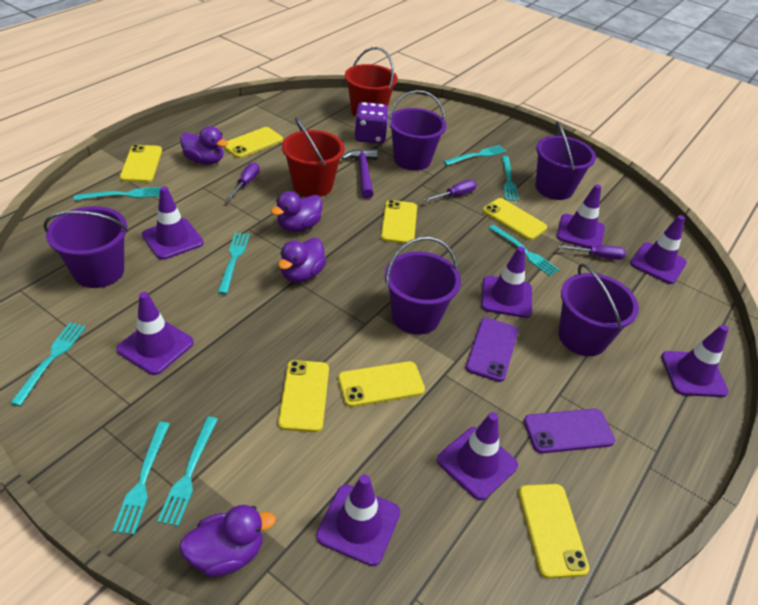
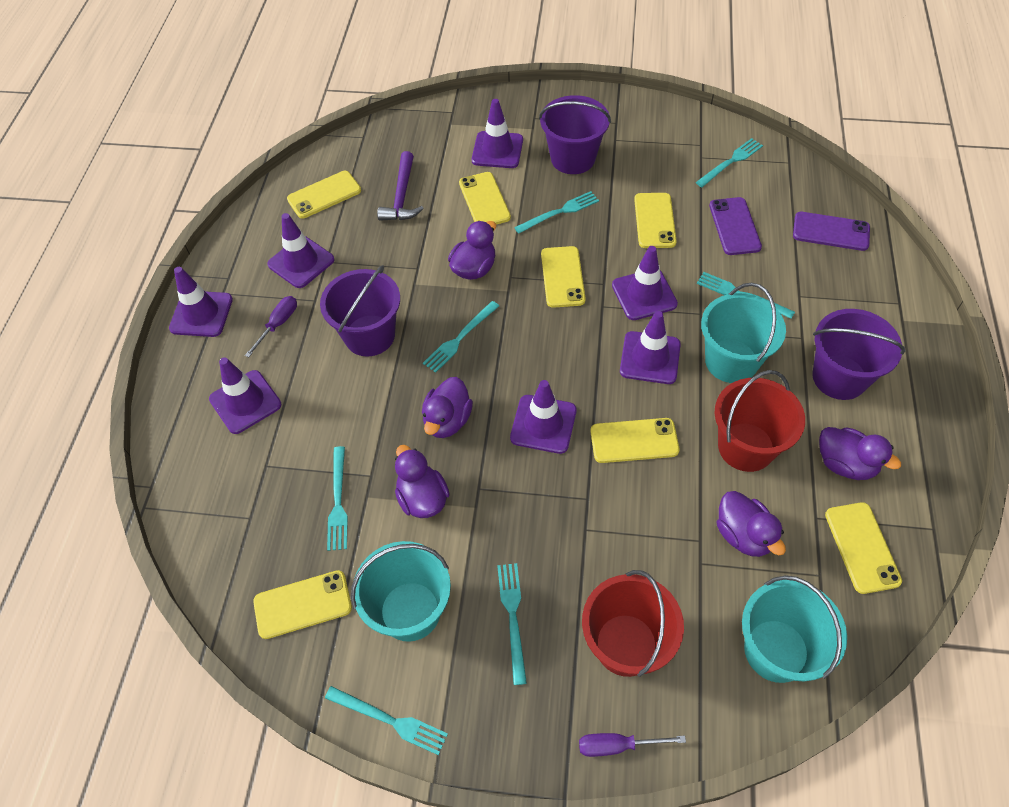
purple bucket: 5 -> 3
purple dice: 1 -> 0
purple duck: 4 -> 5
purple screwdriver: 3 -> 2
purple traffic cone: 8 -> 7
turquoise bucket: 0 -> 3
turquoise fork: 8 -> 7

